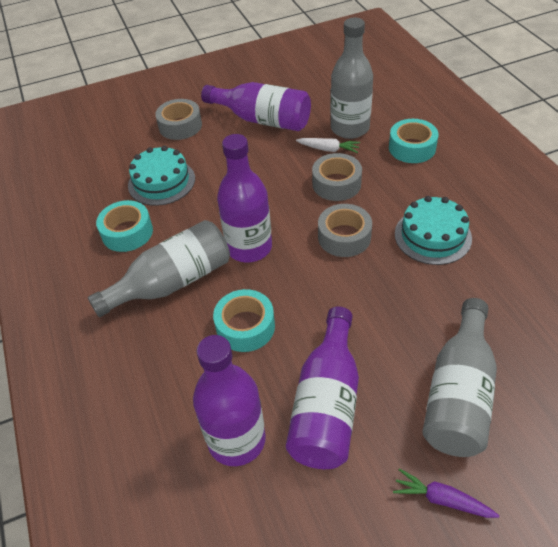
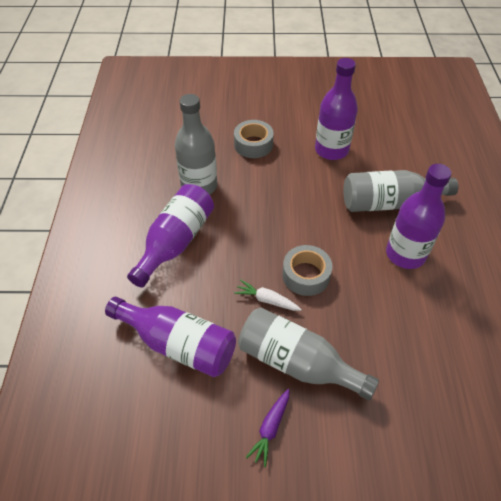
grey tape: 3 -> 2
turquoise cake: 2 -> 0
turquoise tape: 3 -> 0

